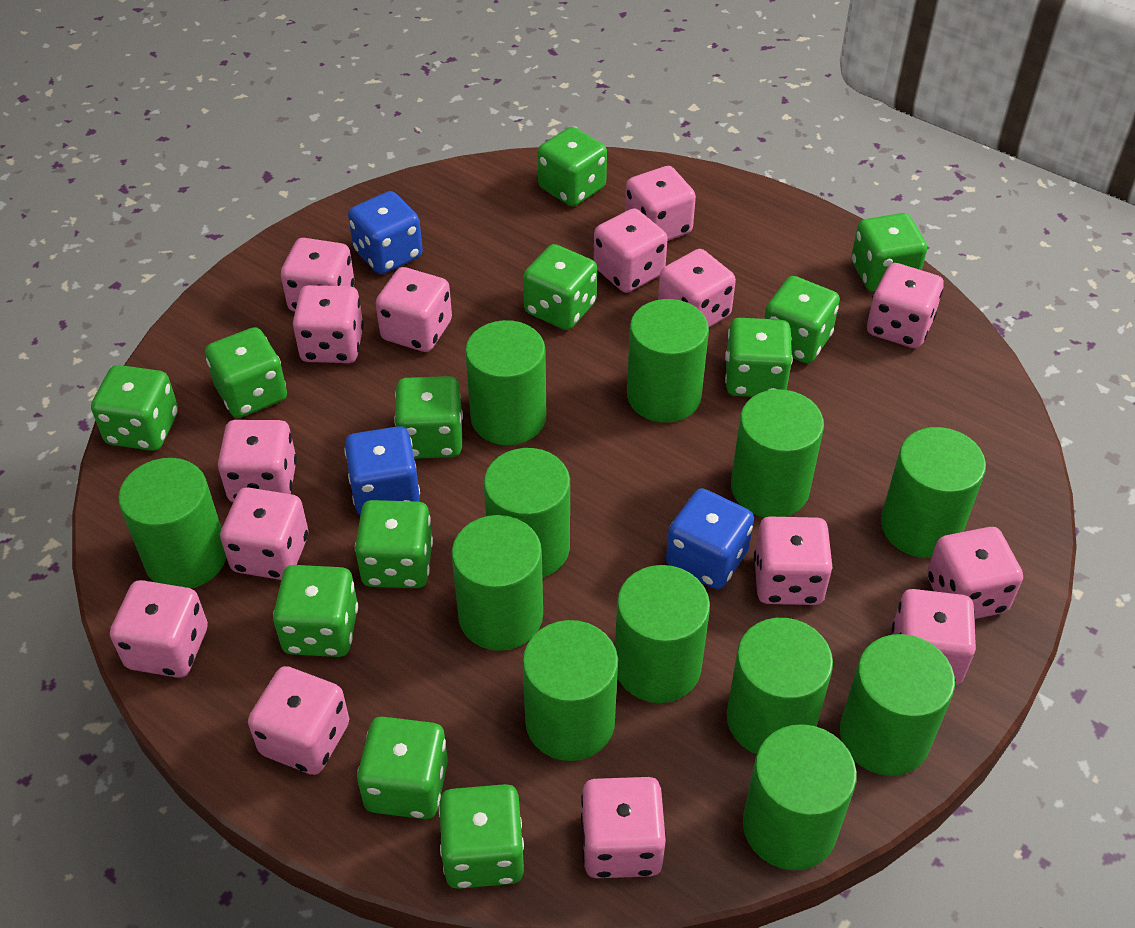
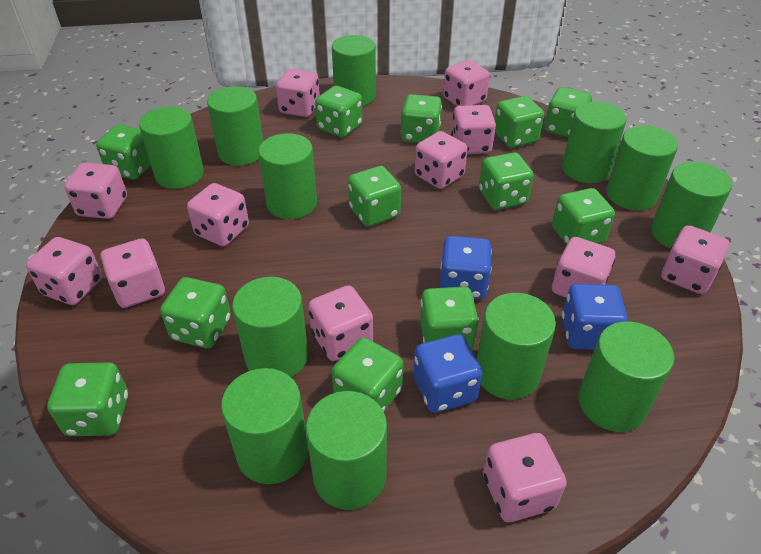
pink dice: 15 -> 12

